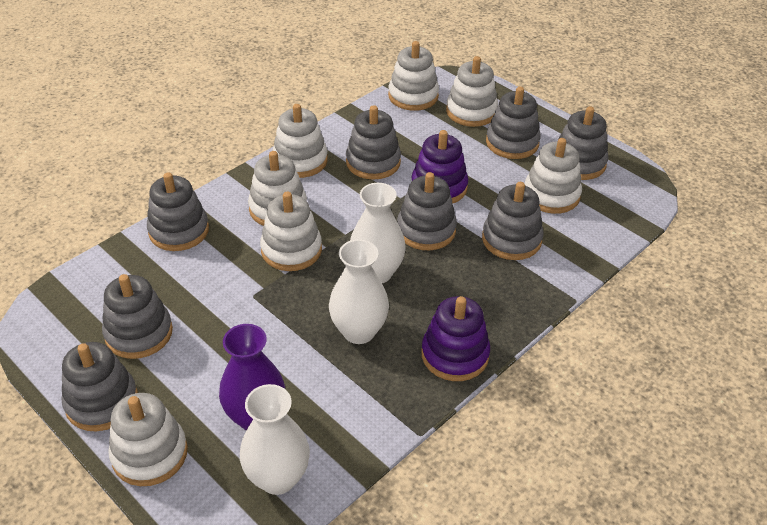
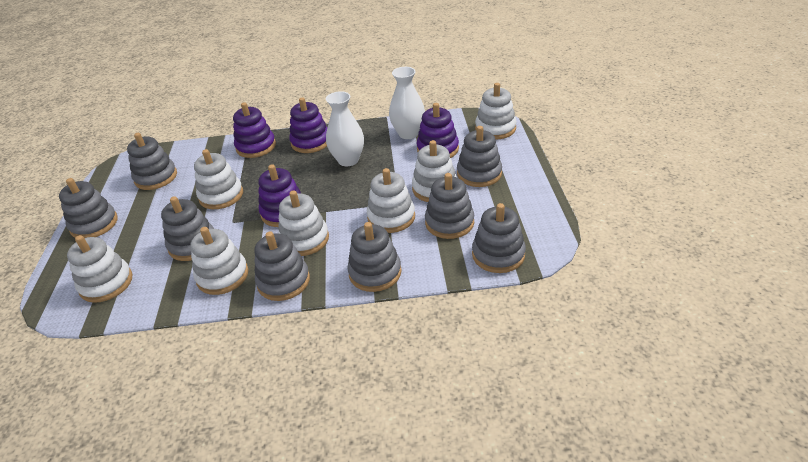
purple stacking toy: 2 -> 4
purple vase: 1 -> 0
white vase: 3 -> 2

